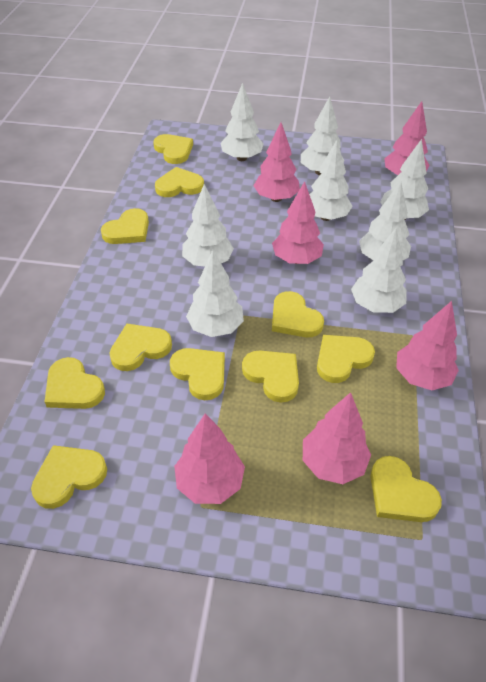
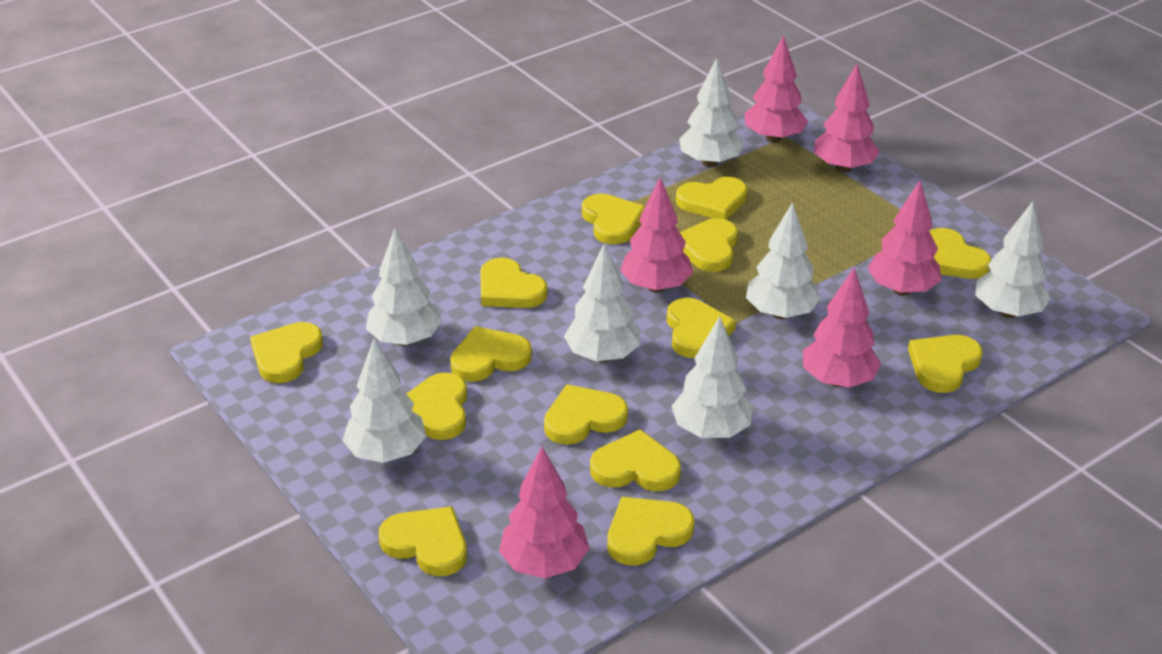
white tree: 8 -> 7
yellow heart: 11 -> 14

